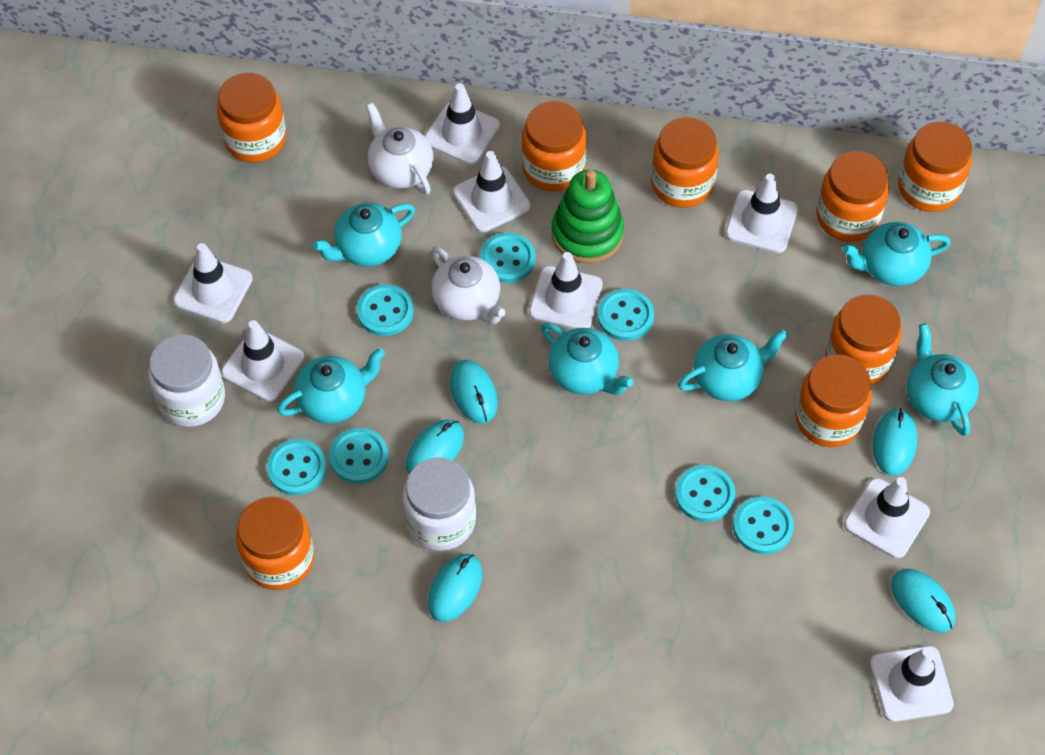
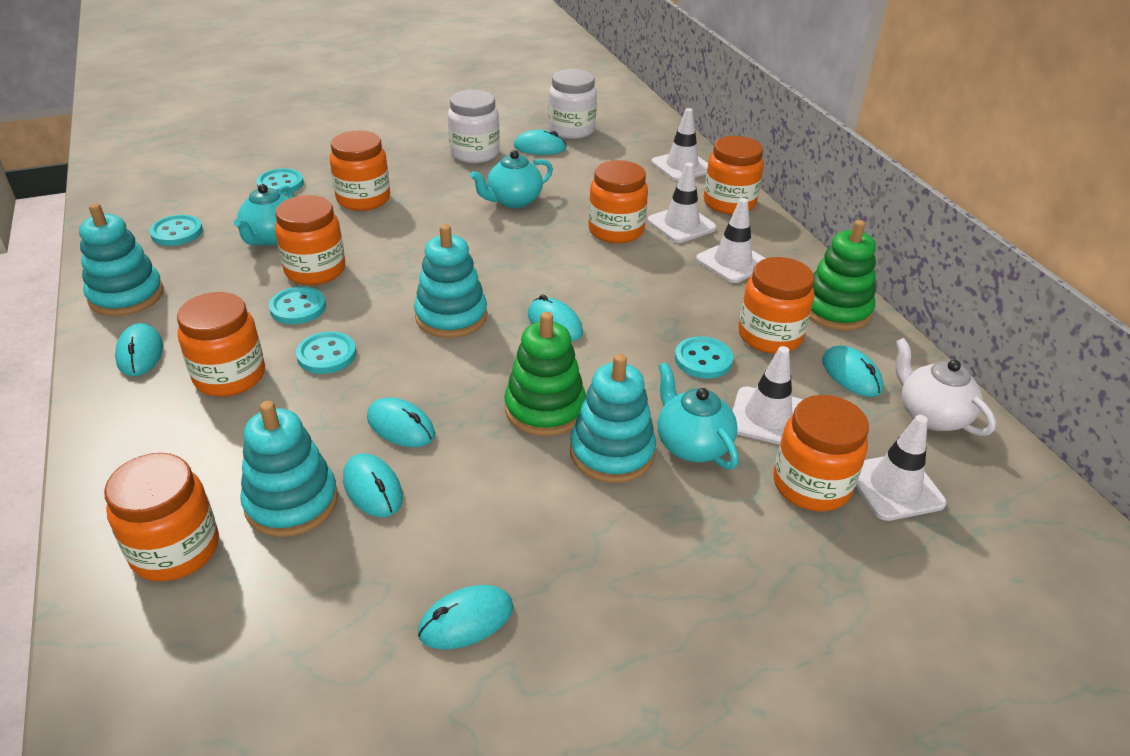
green stacking toy: 1 -> 2
turquoise button: 7 -> 5
turquoise mouse: 5 -> 7
turquoise stacking toy: 0 -> 4
turquoise teapot: 6 -> 3
white teapot: 2 -> 1
white traffic cone: 8 -> 5

